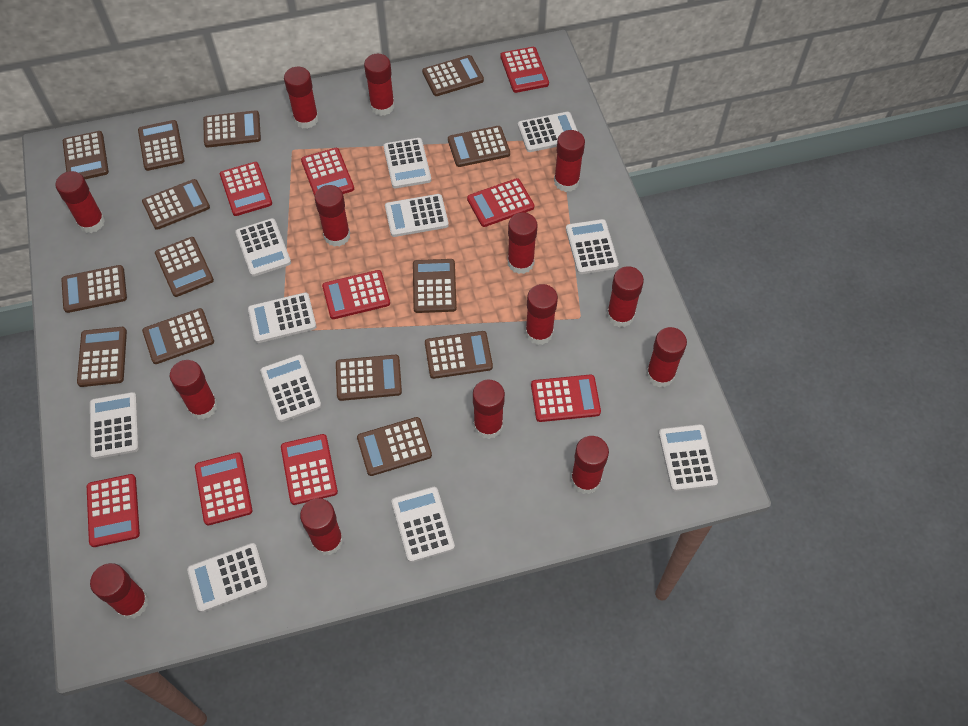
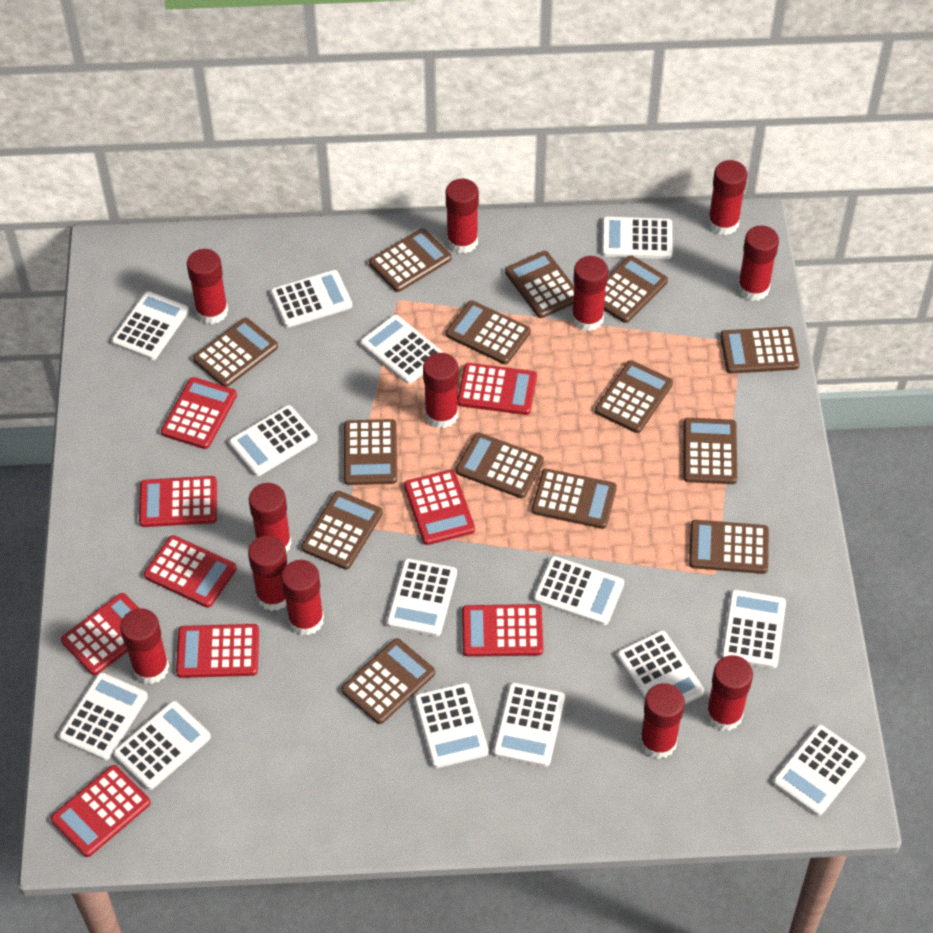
red glue stick: 14 -> 12
white calculator: 11 -> 14

